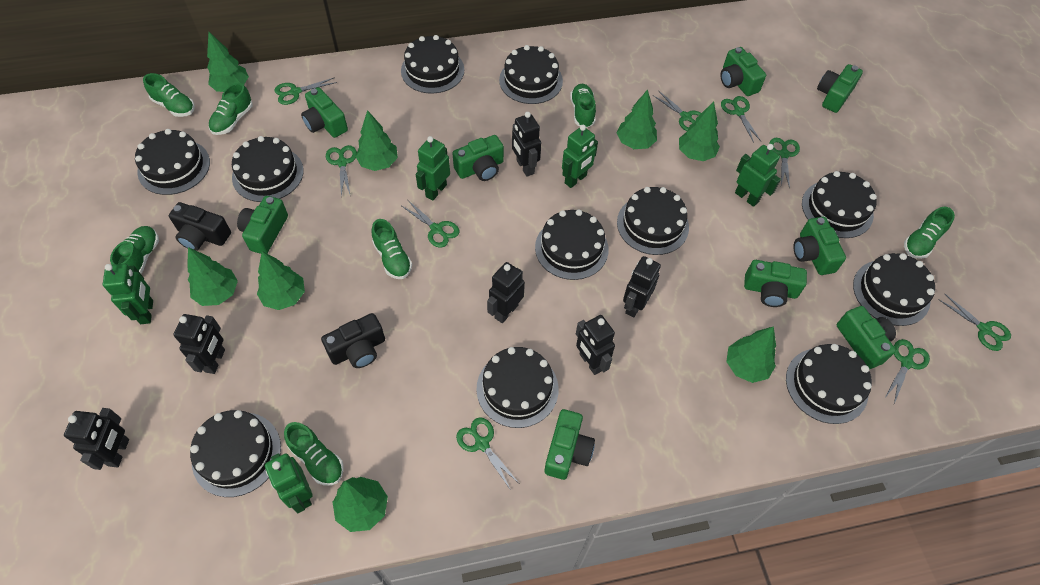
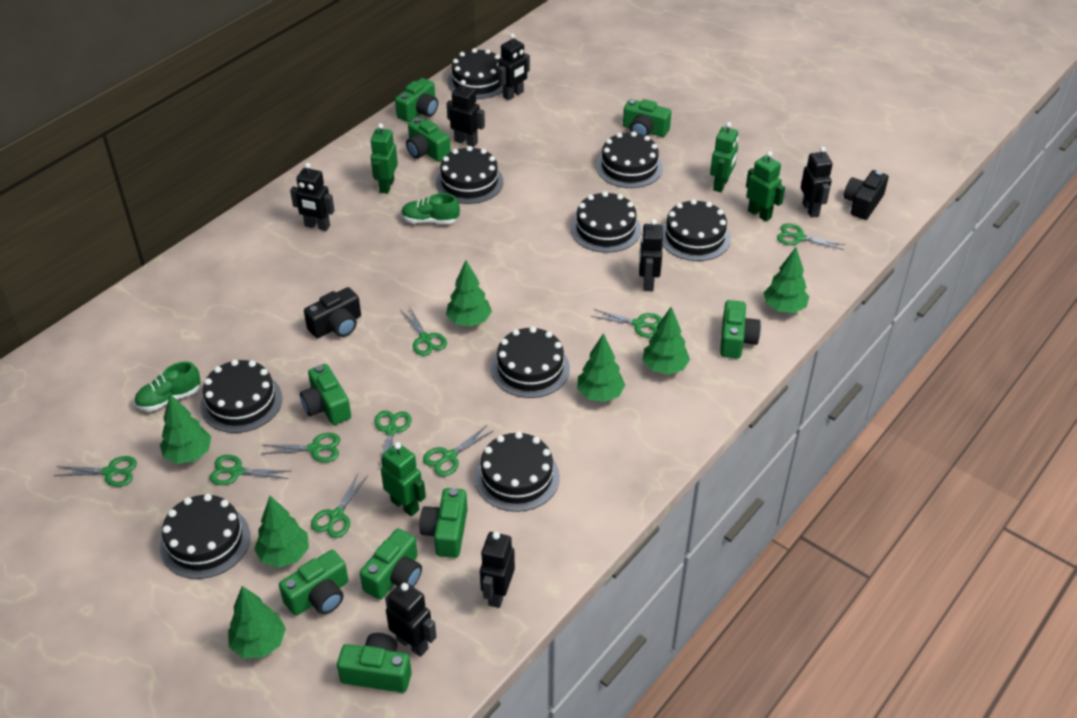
black cake: 11 -> 9
black robot: 6 -> 7
green robot: 5 -> 4
green shoe: 7 -> 2
green tree: 8 -> 7

